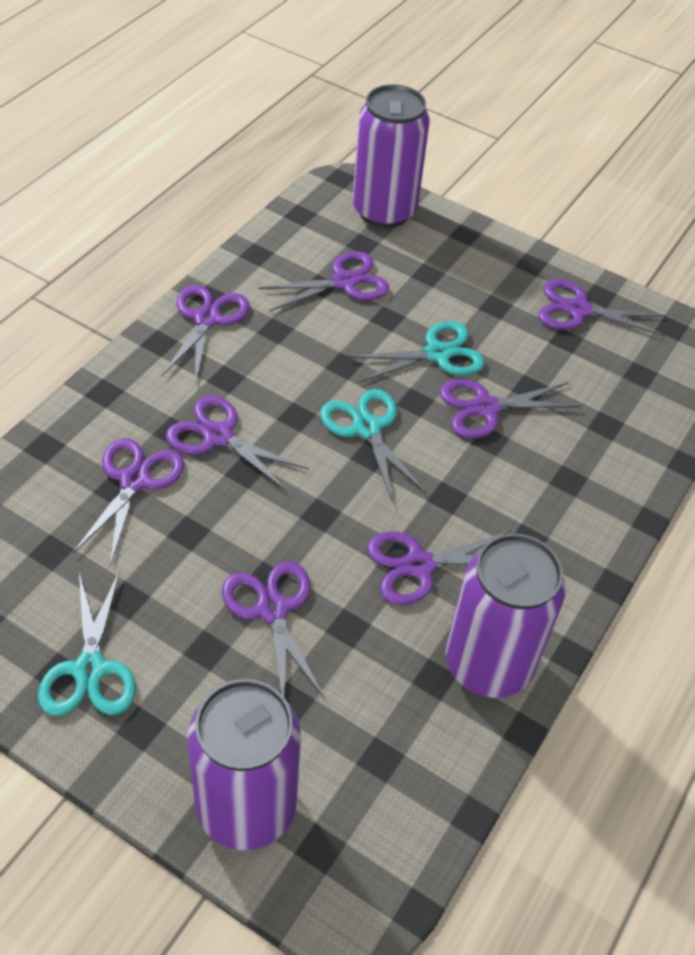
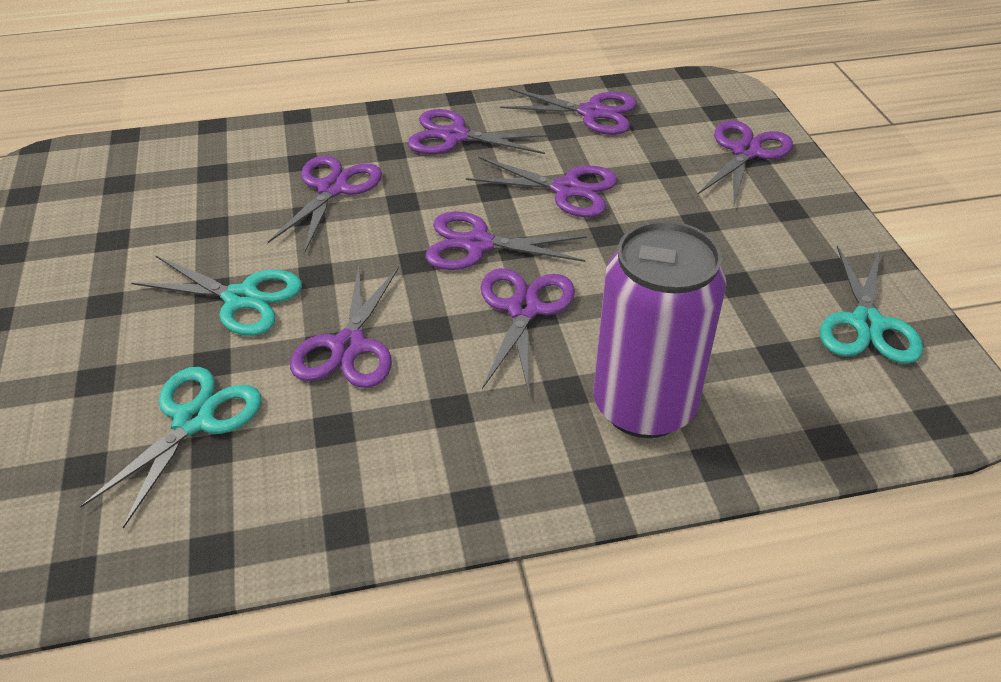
purple can: 3 -> 1

